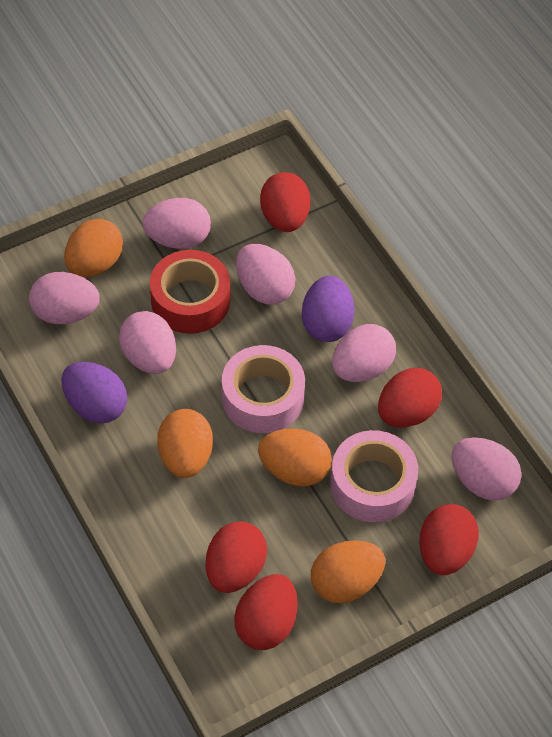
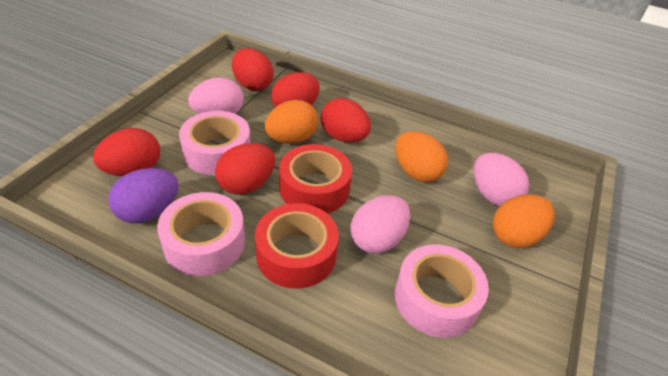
orange egg: 4 -> 3
pink egg: 6 -> 3
pink tape: 2 -> 3
purple egg: 2 -> 1
red tape: 1 -> 2

